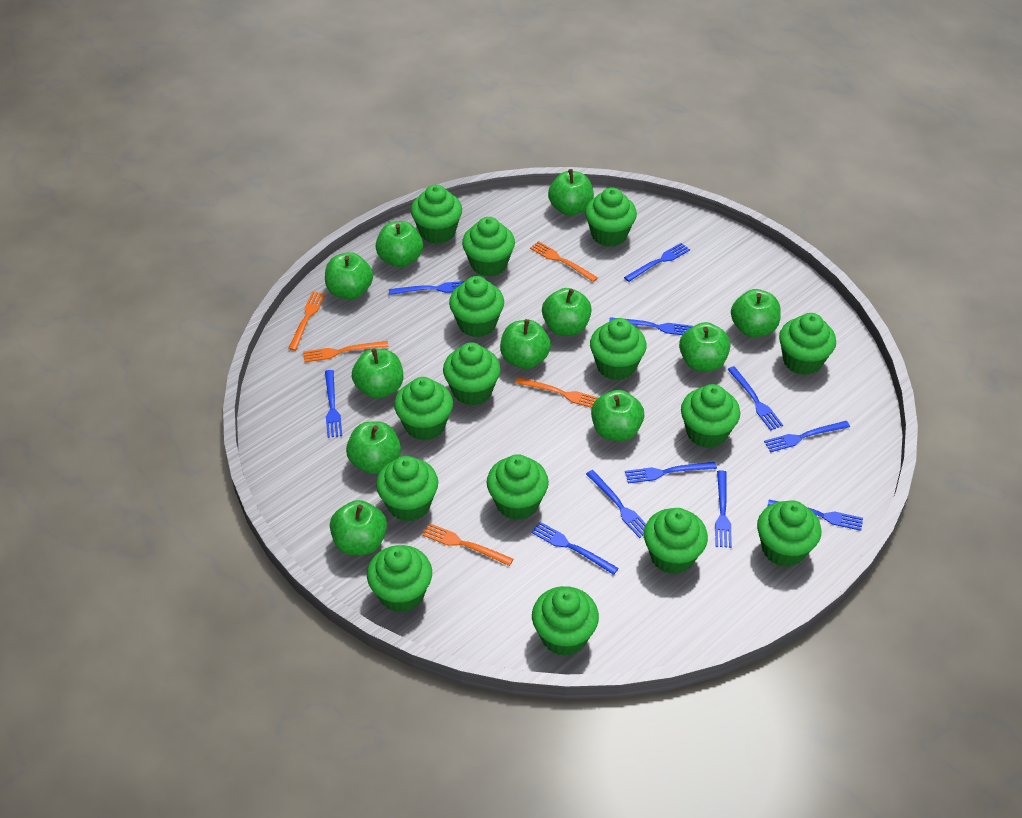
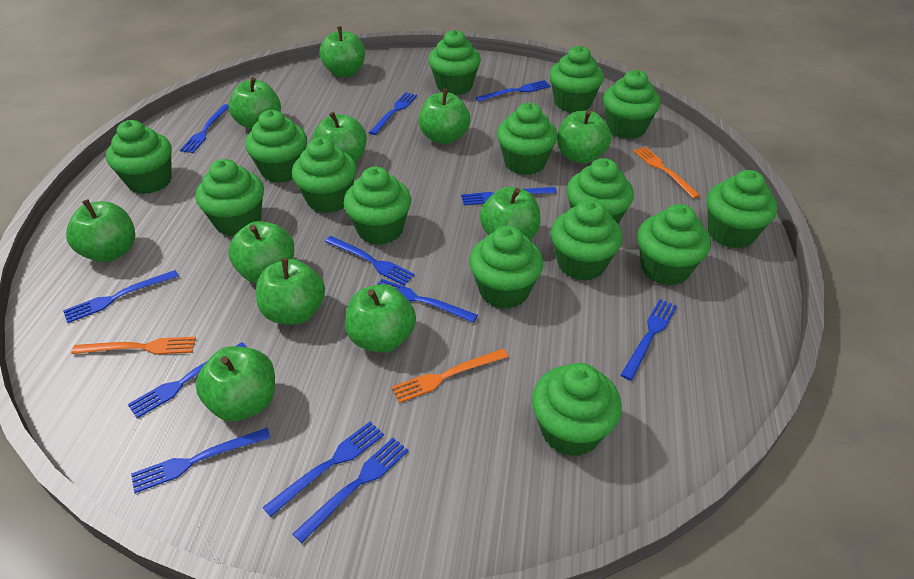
blue fork: 11 -> 12
orange fork: 5 -> 3

